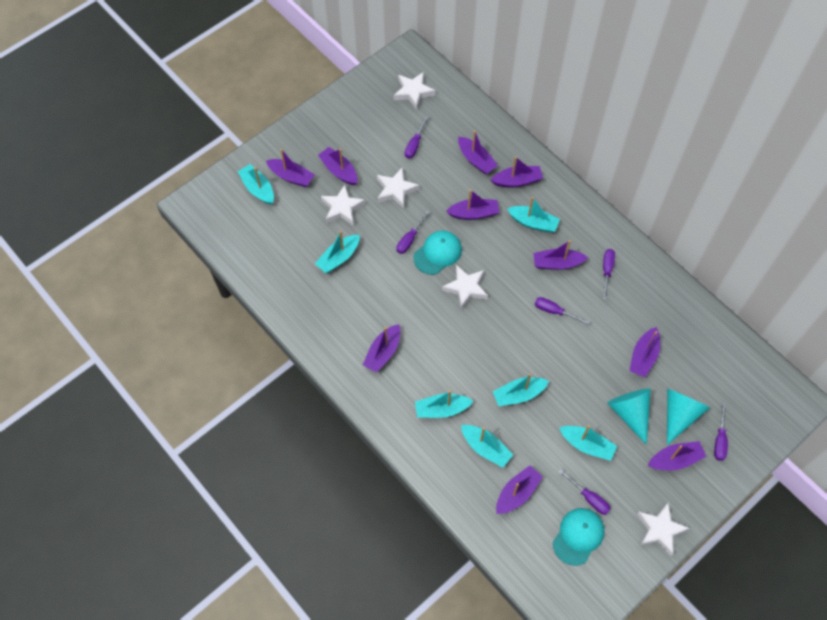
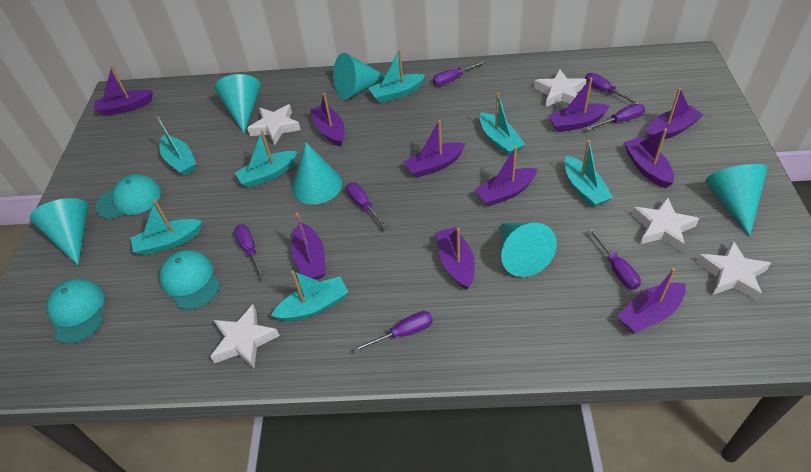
purple screwdriver: 6 -> 7
turquoise cap: 2 -> 3
turquoise cone: 2 -> 6

